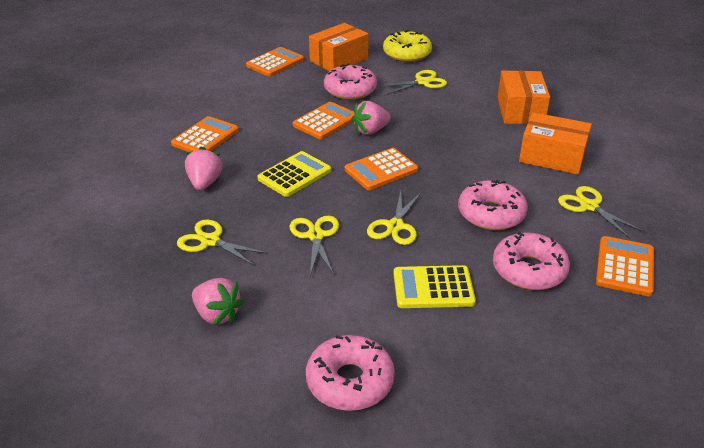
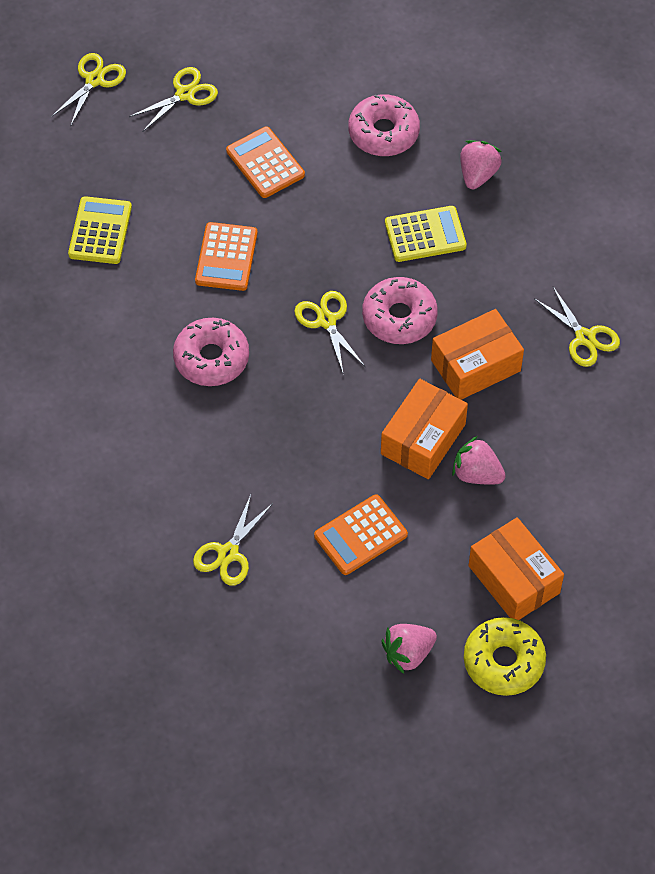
orange calculator: 5 -> 3
pink donut: 4 -> 3

